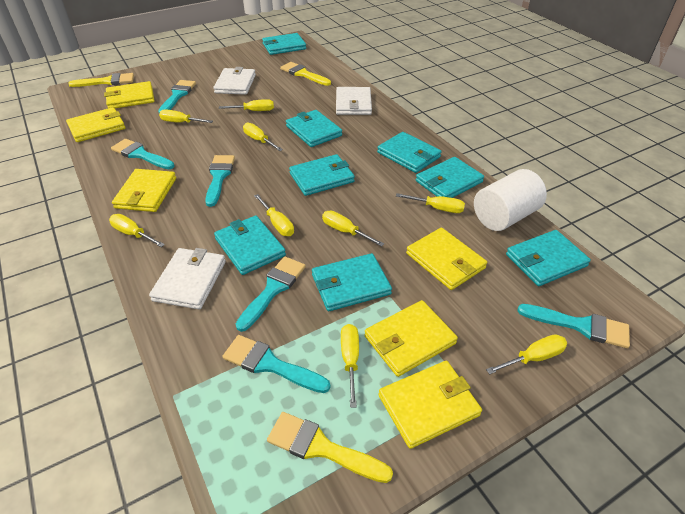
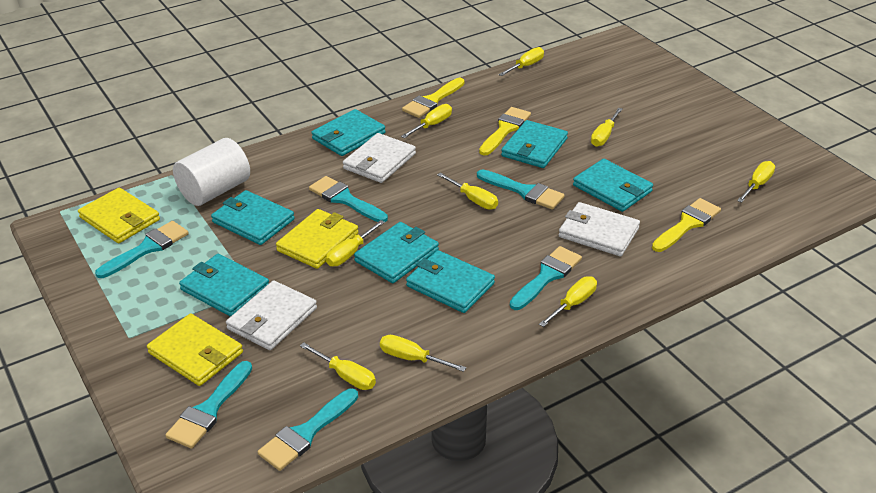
turquoise wallet: 8 -> 7
yellow wallet: 6 -> 3

